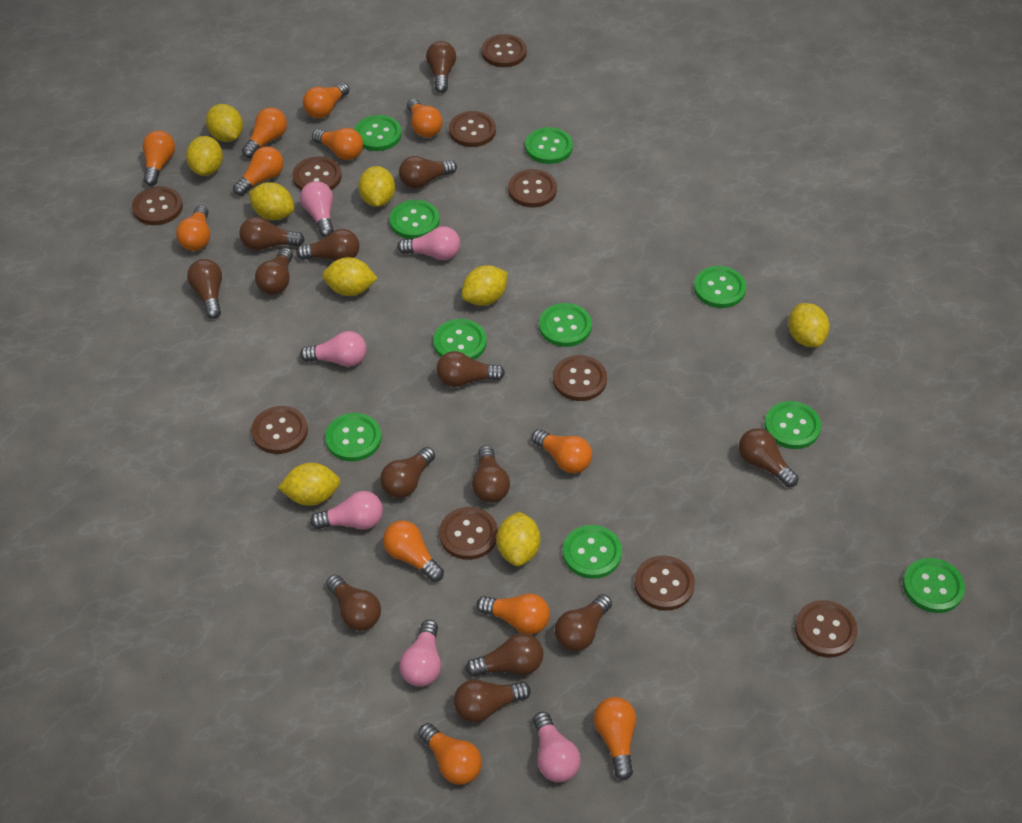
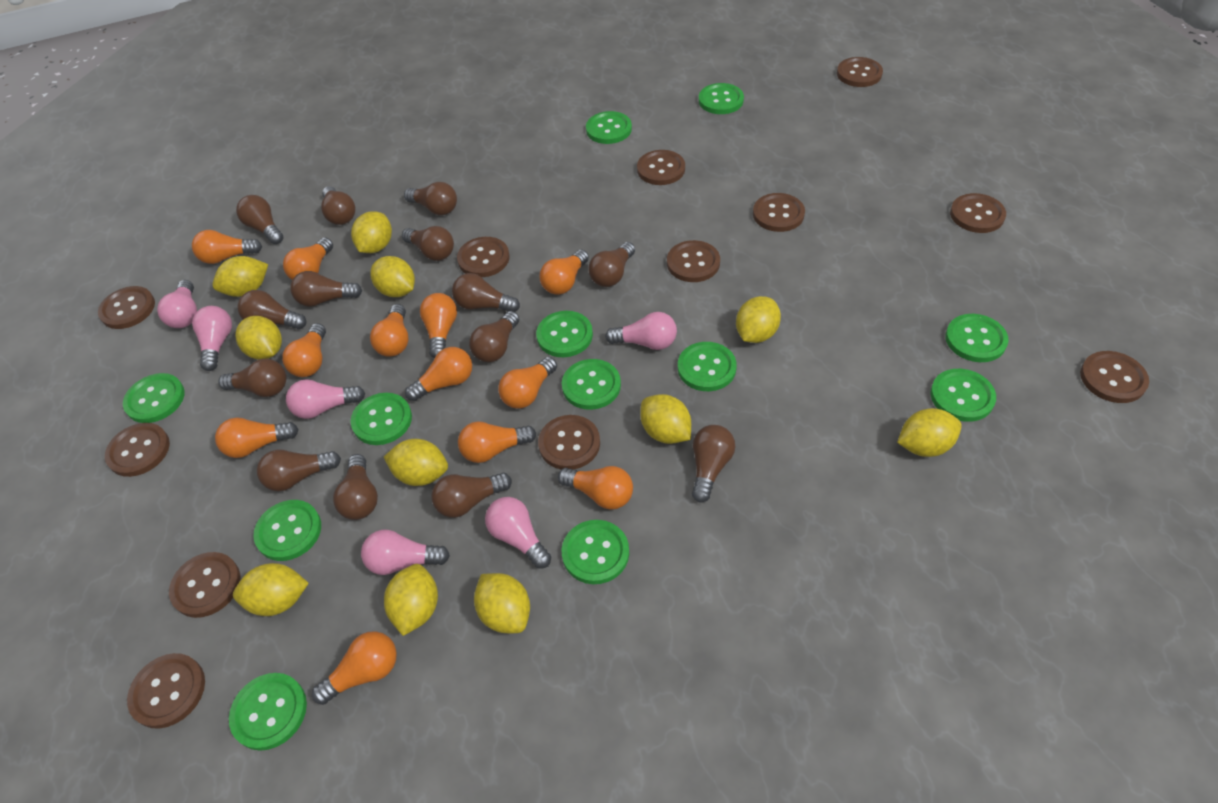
brown button: 10 -> 12
green button: 10 -> 12
yellow lemon: 9 -> 11

